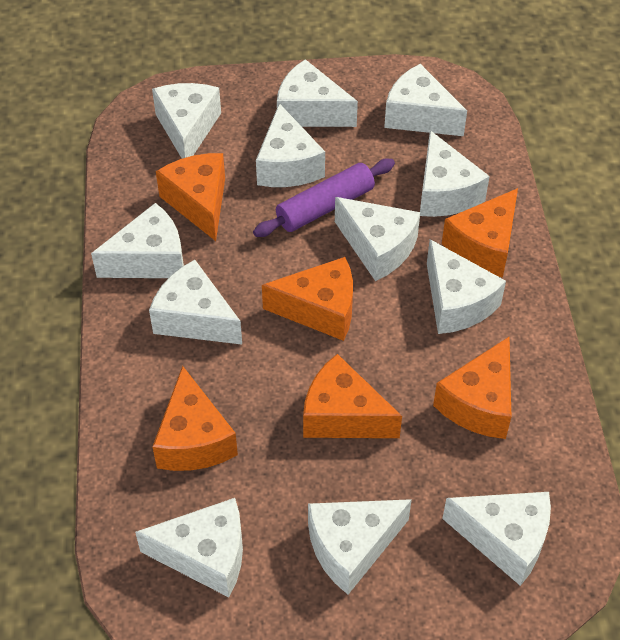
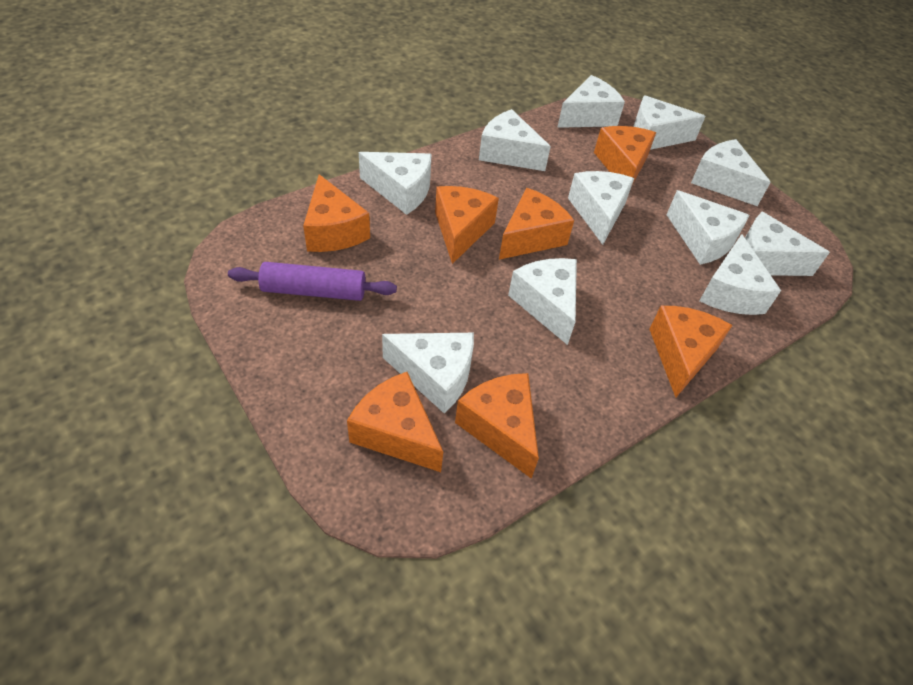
orange cheese: 6 -> 7
white cheese: 12 -> 11

